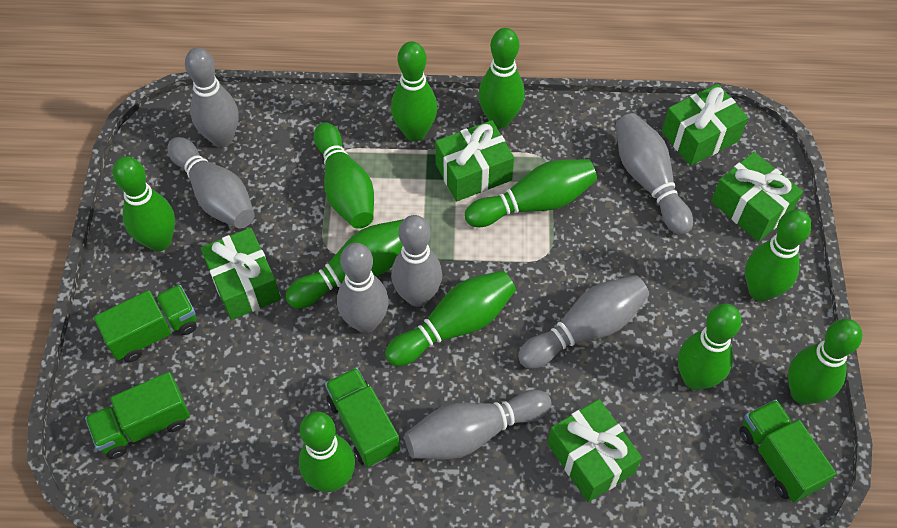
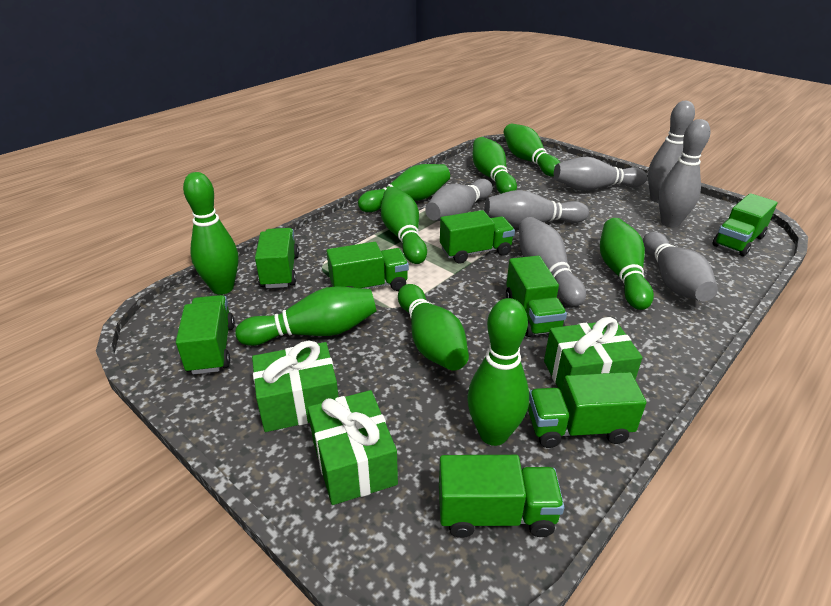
green bowling pin: 11 -> 9
green gift: 5 -> 3
green truck: 4 -> 8

